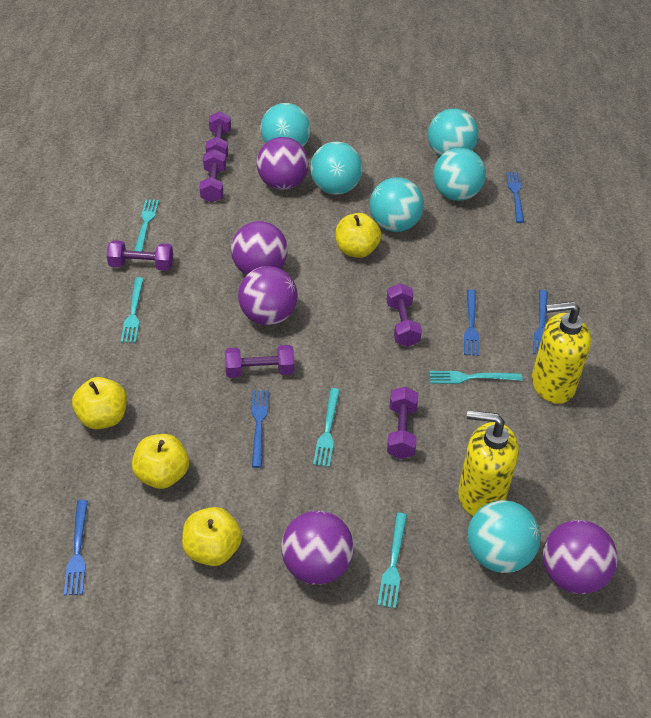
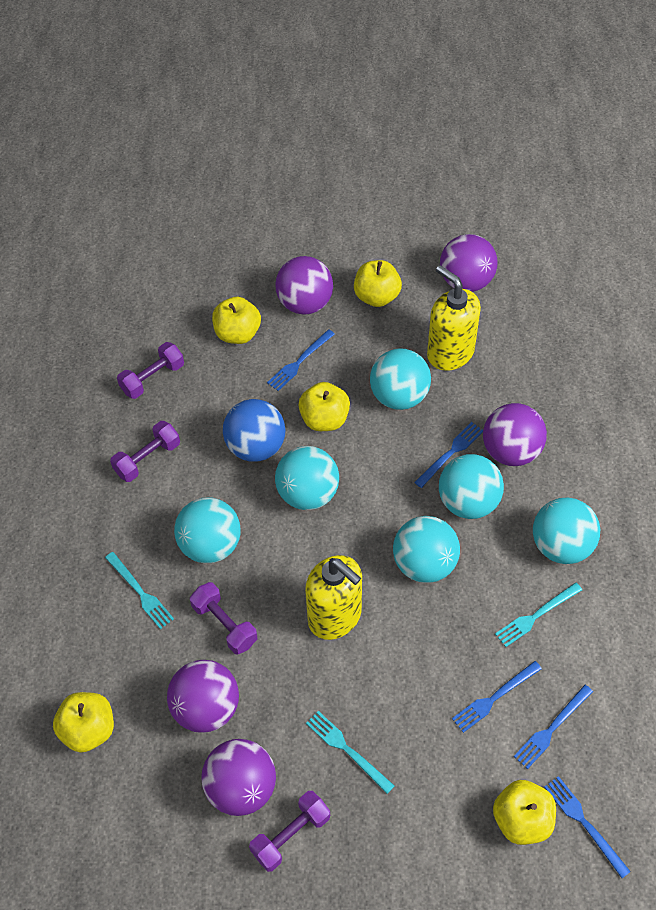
blue ball: 0 -> 1
purple dumbbell: 6 -> 4
turquoise fork: 5 -> 3
yellow apple: 4 -> 5

